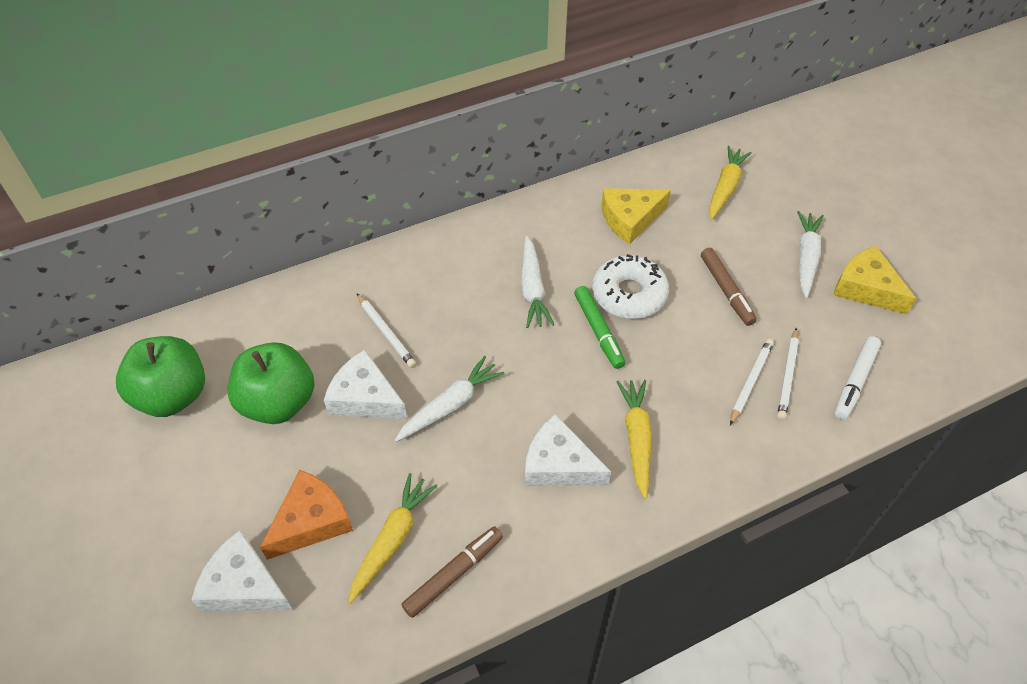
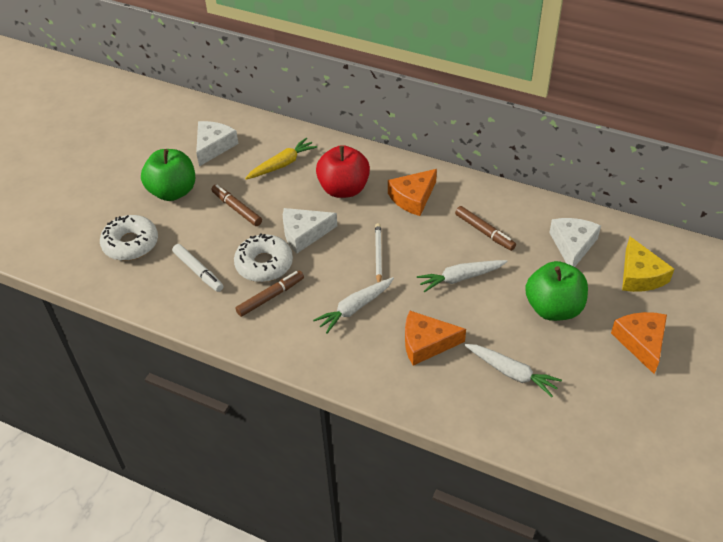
brown marker: 2 -> 3
green marker: 1 -> 0
orange cheese: 1 -> 3
red apple: 0 -> 1
white donut: 1 -> 2
white pencil: 3 -> 1
yellow carrot: 3 -> 1
yellow cheese: 2 -> 1

